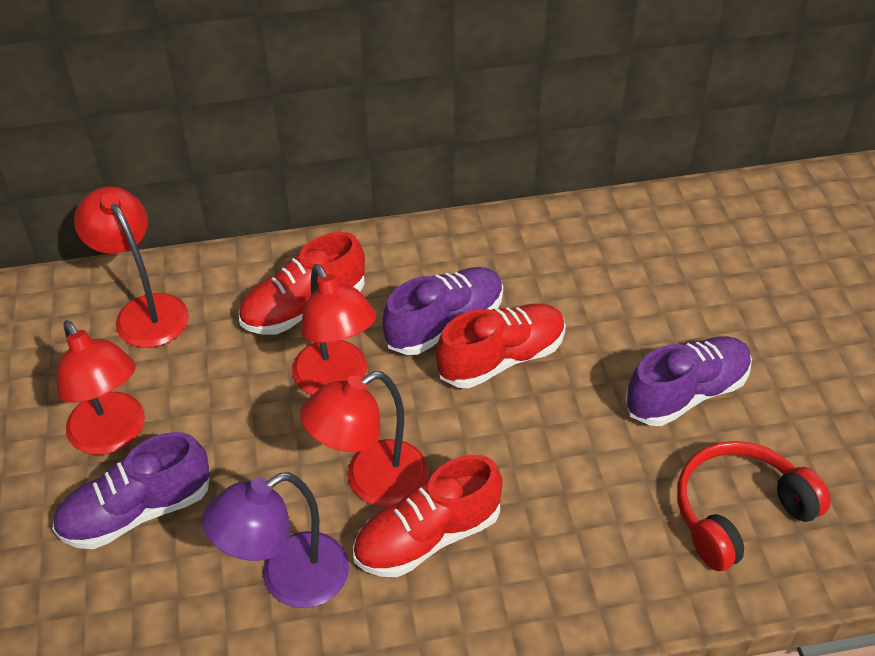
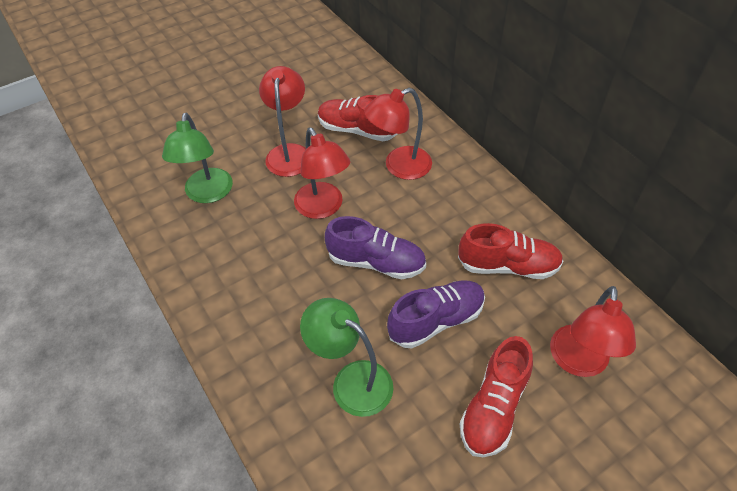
green lamp: 0 -> 2
purple lamp: 1 -> 0
purple shoe: 3 -> 2
red headphones: 1 -> 0

